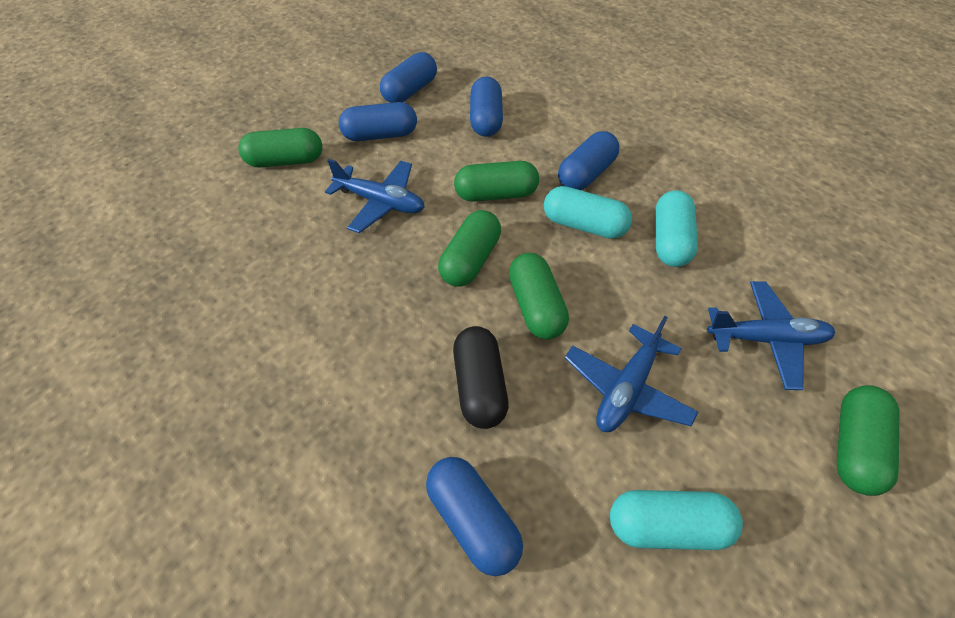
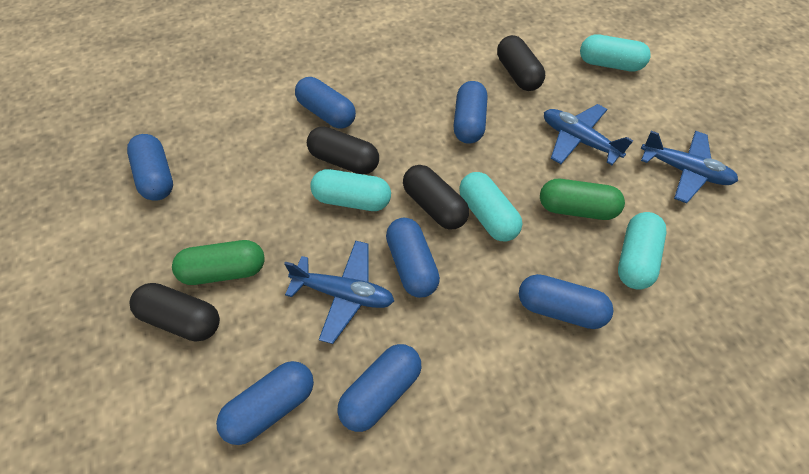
black capsule: 1 -> 4
blue capsule: 5 -> 7
green capsule: 5 -> 2
turquoise capsule: 3 -> 4

